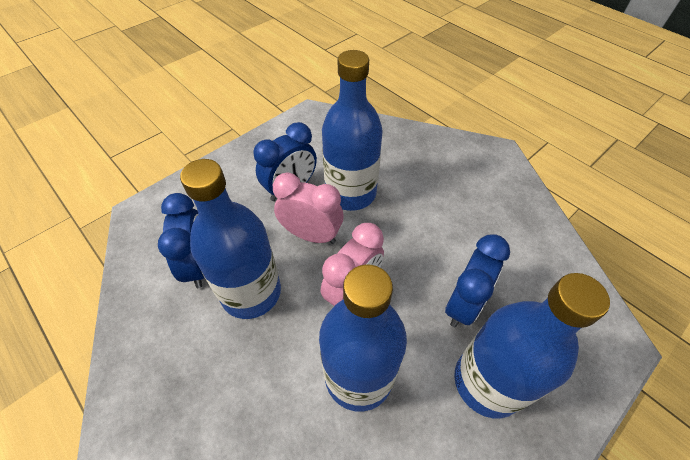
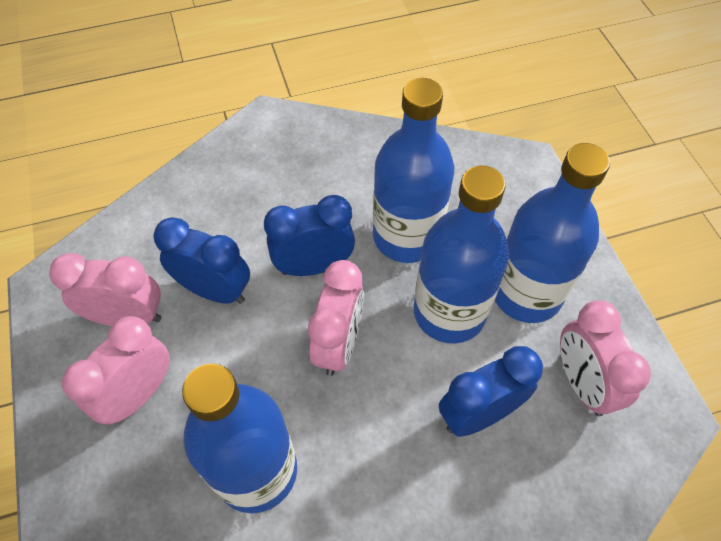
pink clock: 2 -> 4

